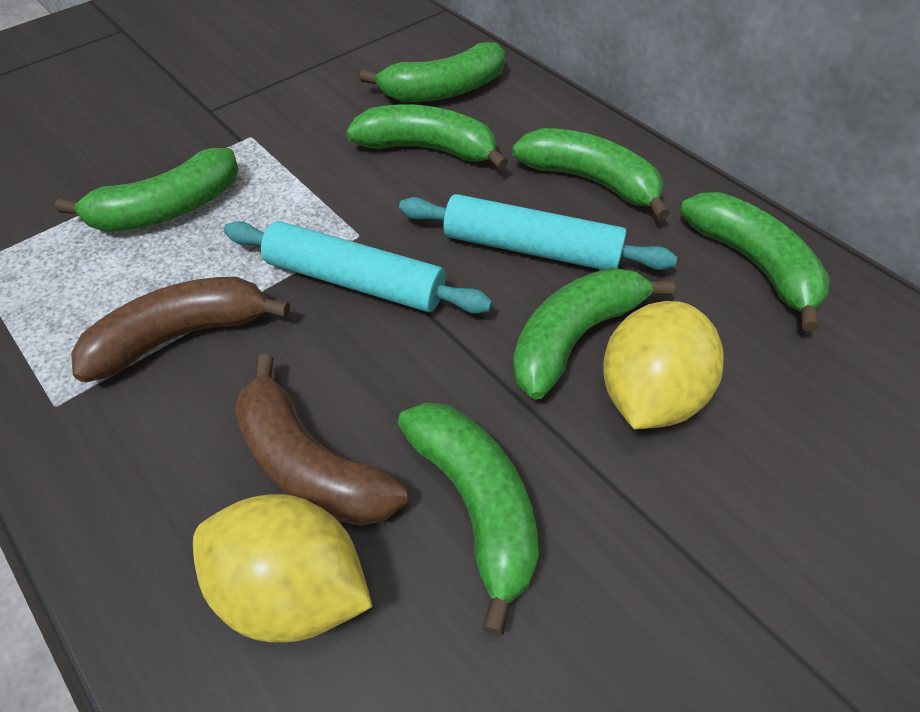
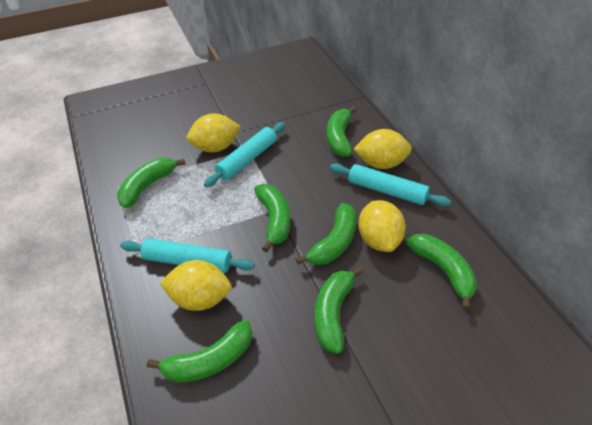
brown banana: 2 -> 0
turquoise rolling pin: 2 -> 3
yellow lemon: 2 -> 4

